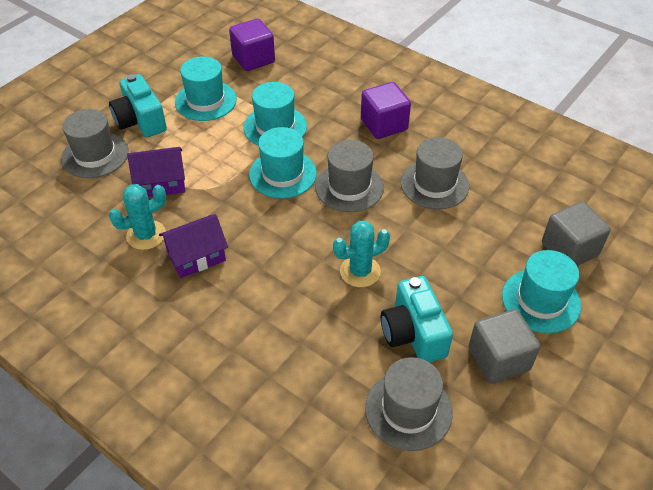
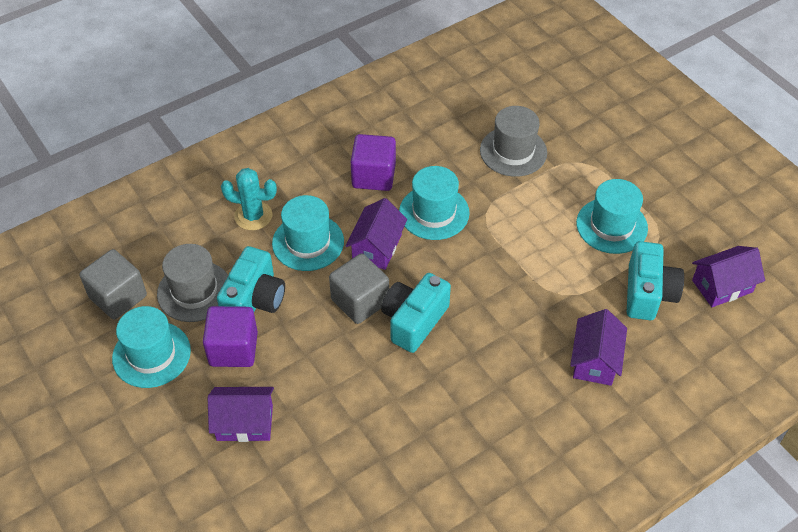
grey hat: 4 -> 2
purple house: 2 -> 4
turquoise cactus: 2 -> 1
turquoise camera: 2 -> 3

